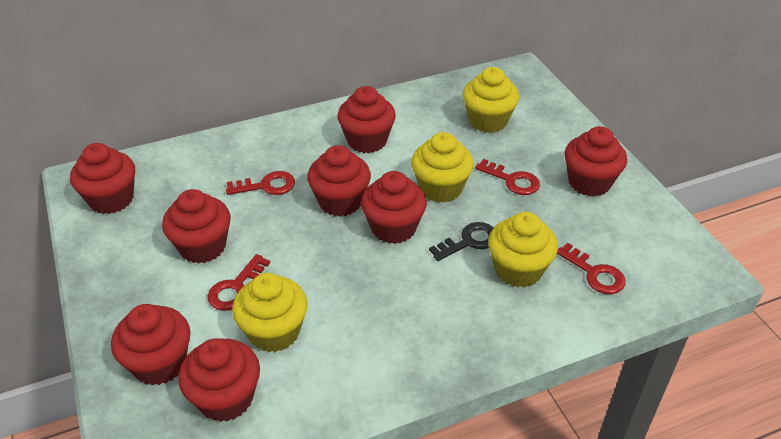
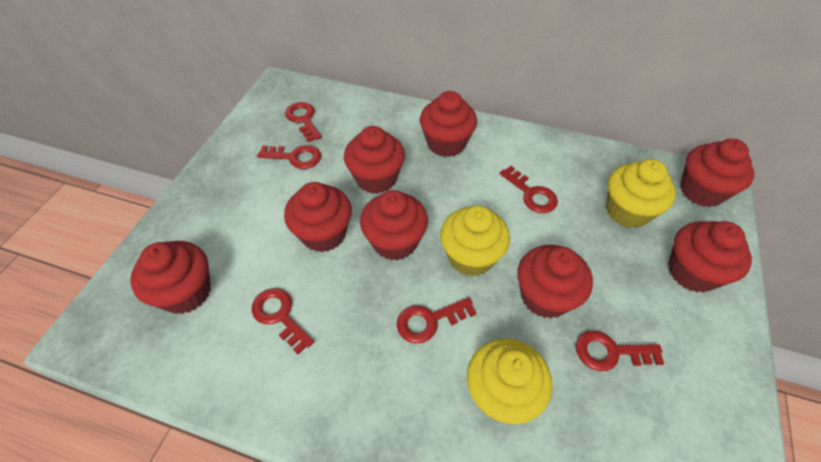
black key: 1 -> 0
red key: 4 -> 6
yellow cupcake: 4 -> 3

